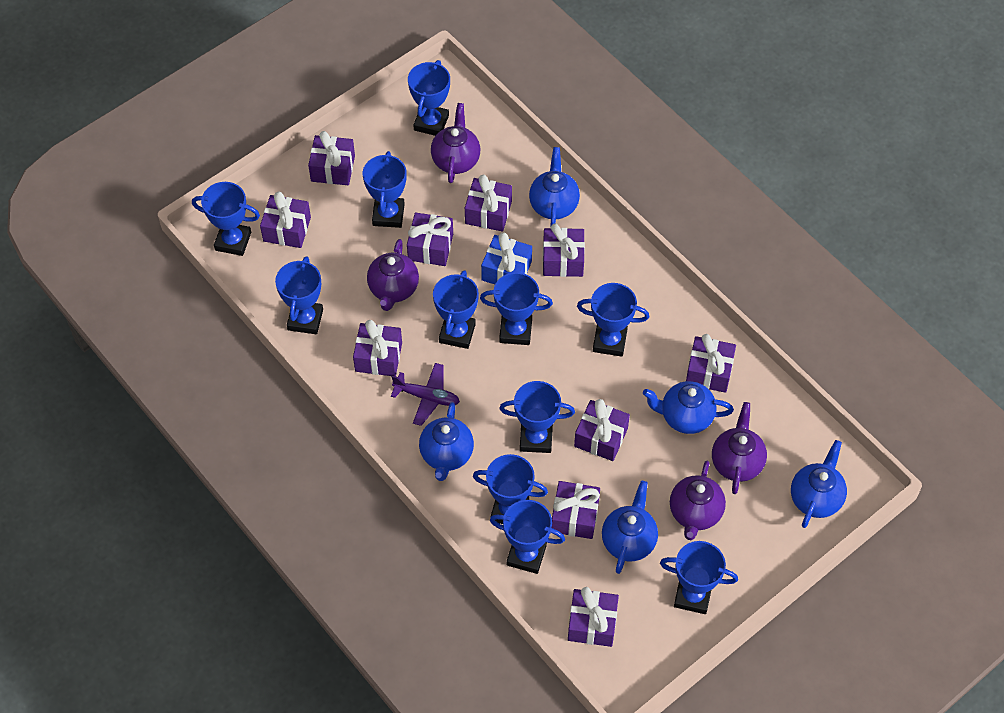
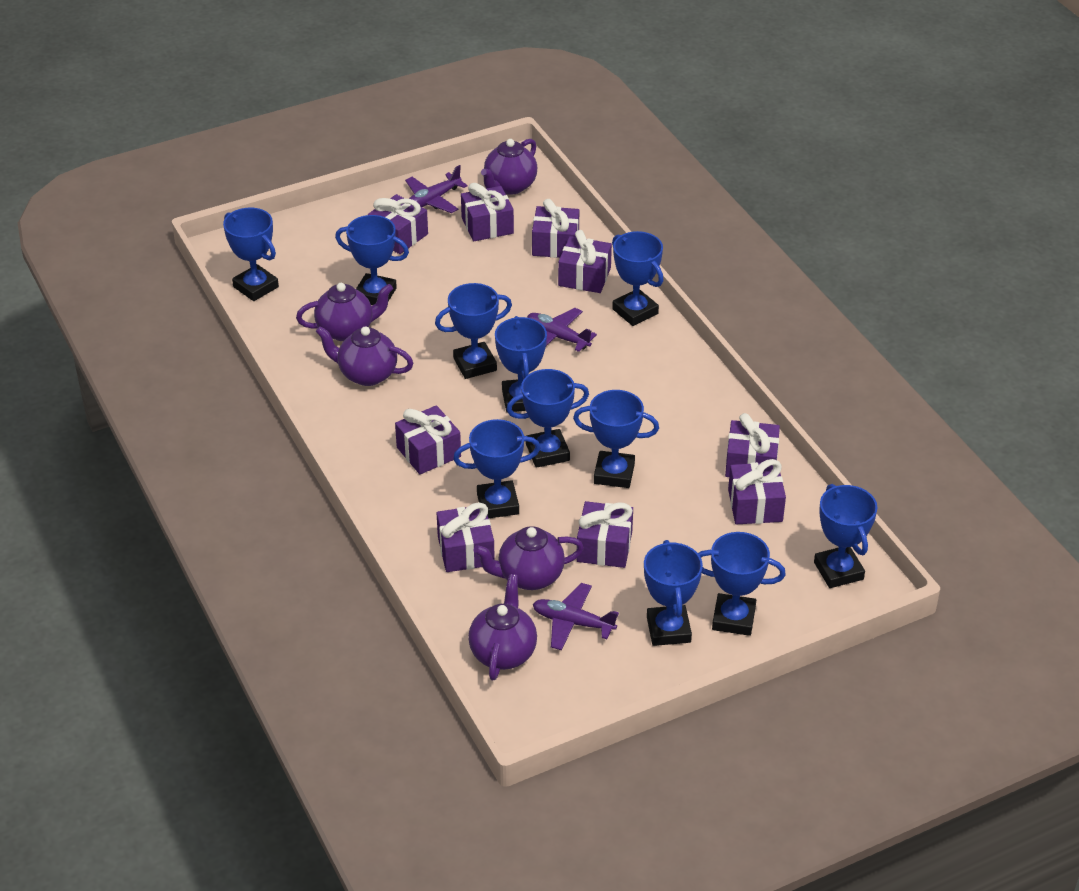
blue gift: 1 -> 0
blue teapot: 5 -> 0
purple gift: 10 -> 9
purple plane: 1 -> 3
purple teapot: 4 -> 5

